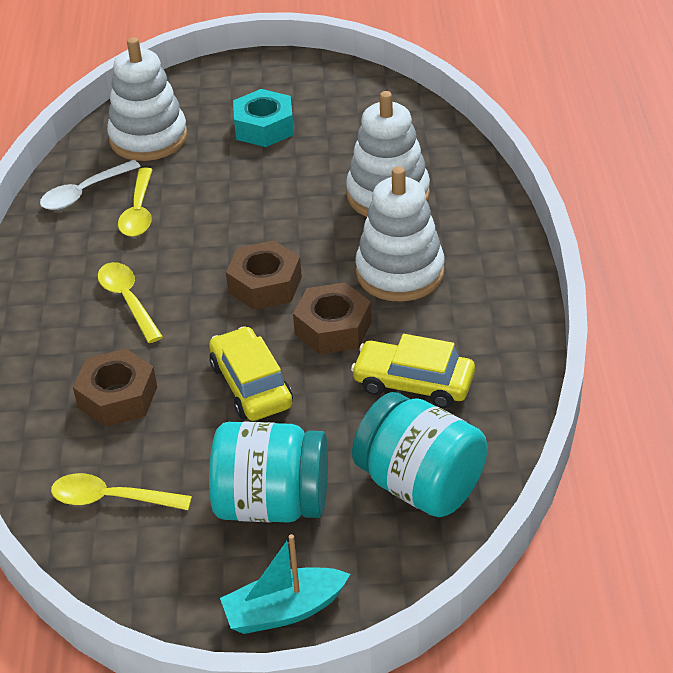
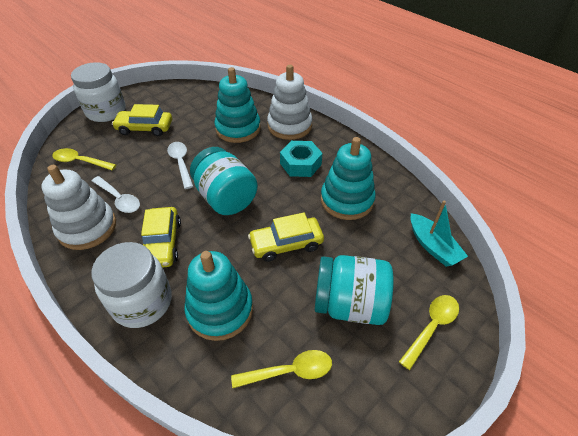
brown nut: 3 -> 0
turquoise stacking toy: 0 -> 3
white jar: 0 -> 2
white spoon: 1 -> 2
white stacking toy: 3 -> 2
yellow car: 2 -> 3

